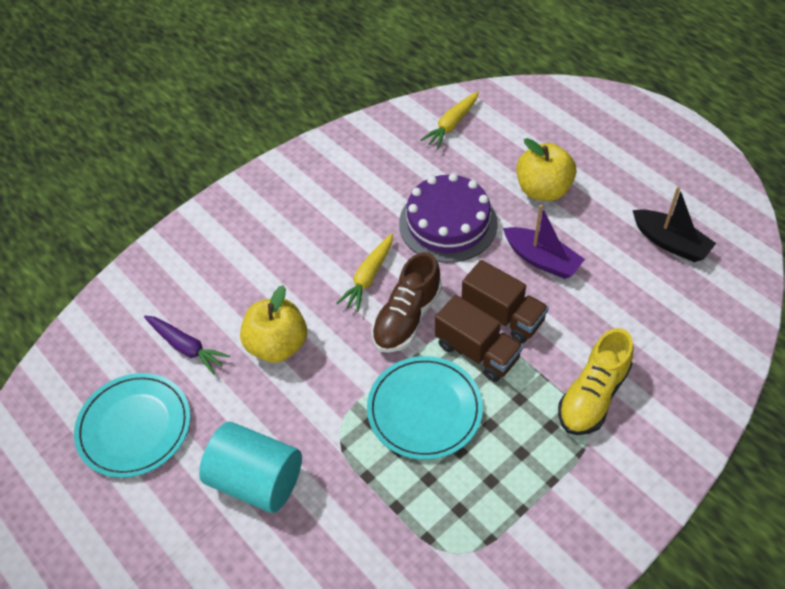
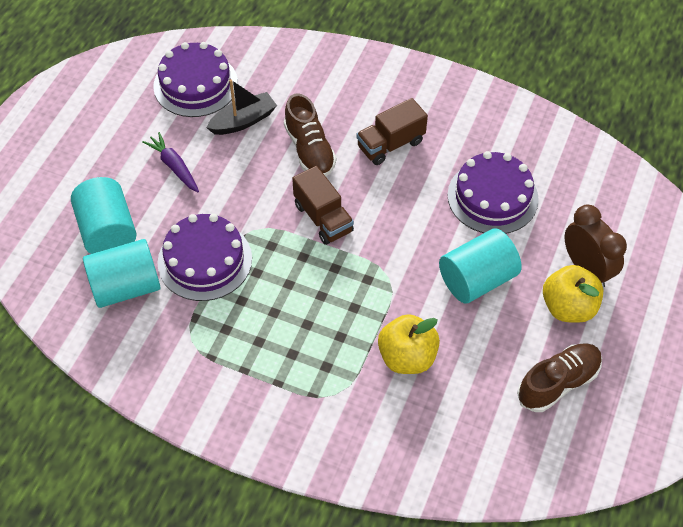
brown clock: 0 -> 1
brown shoe: 1 -> 2
purple boat: 1 -> 0
purple cake: 1 -> 3
turquoise cylinder: 1 -> 3
turquoise plate: 2 -> 0
yellow carrot: 2 -> 0
yellow shoe: 1 -> 0

